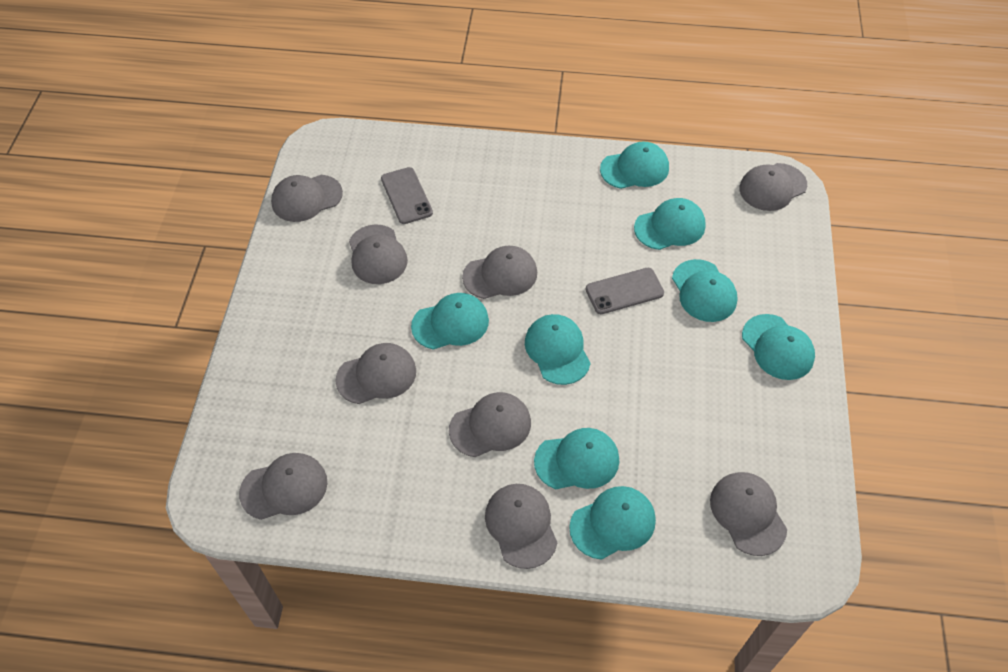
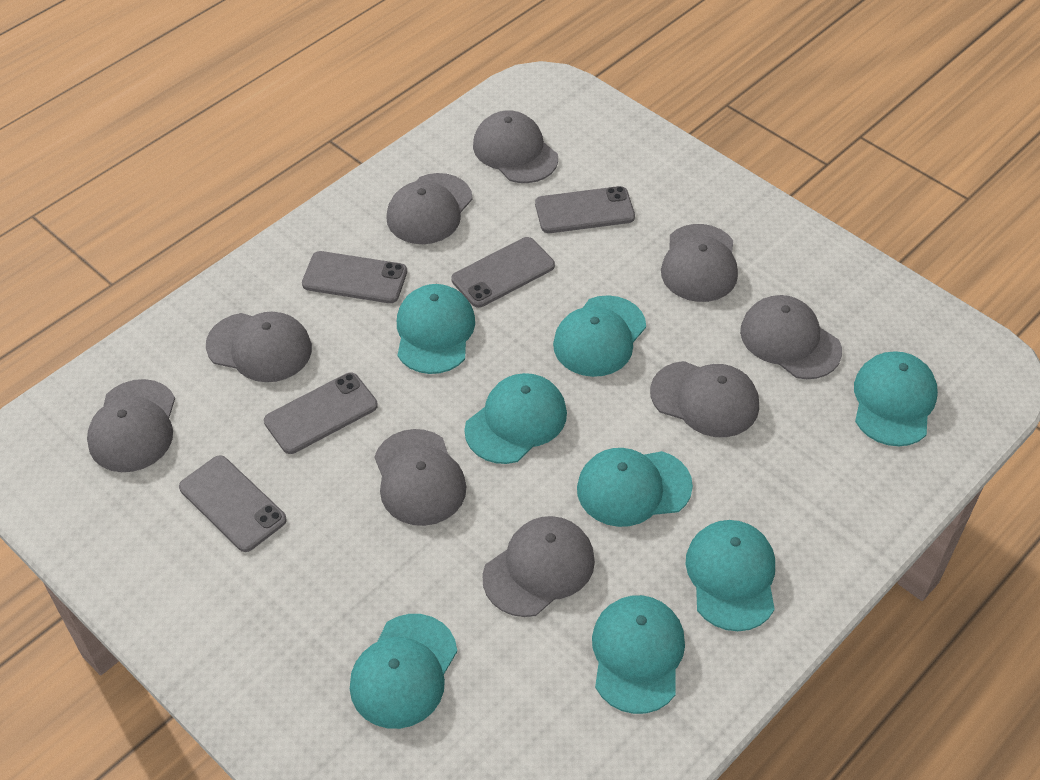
grey phone: 2 -> 5

